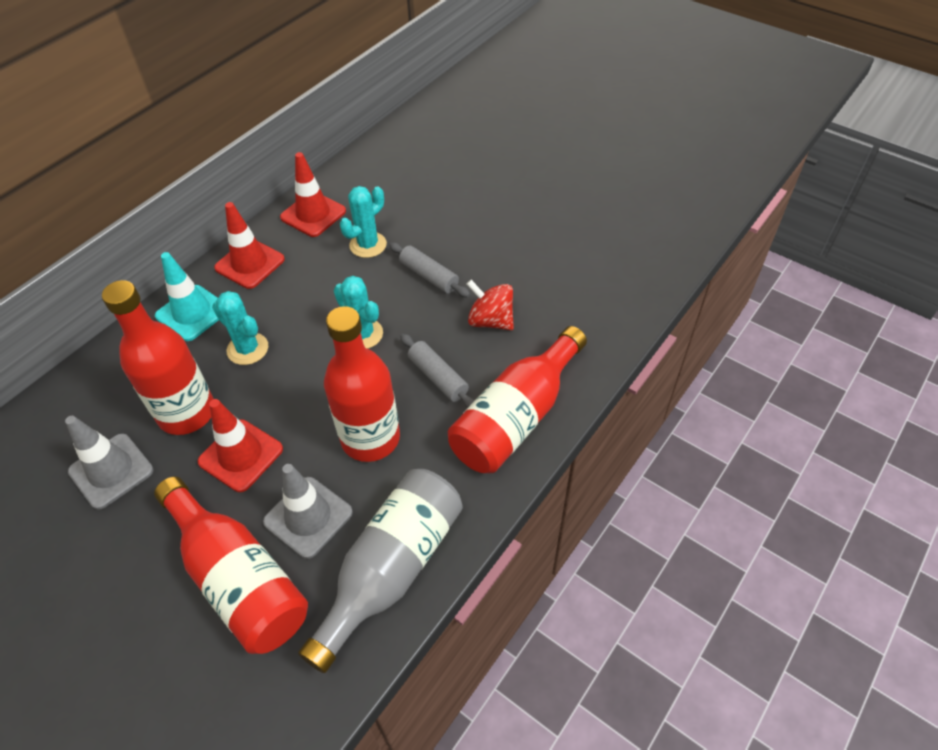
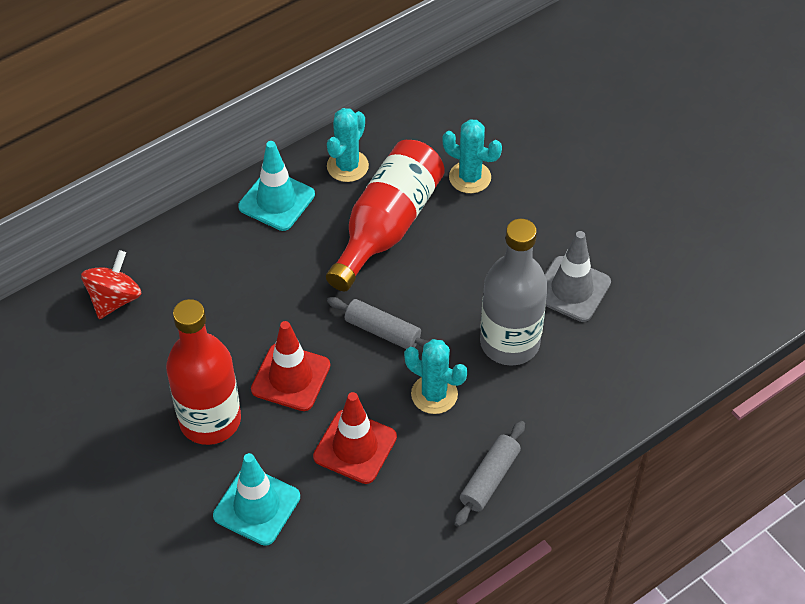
grey traffic cone: 2 -> 1
red bottle: 4 -> 2
red traffic cone: 3 -> 2
turquoise traffic cone: 1 -> 2

